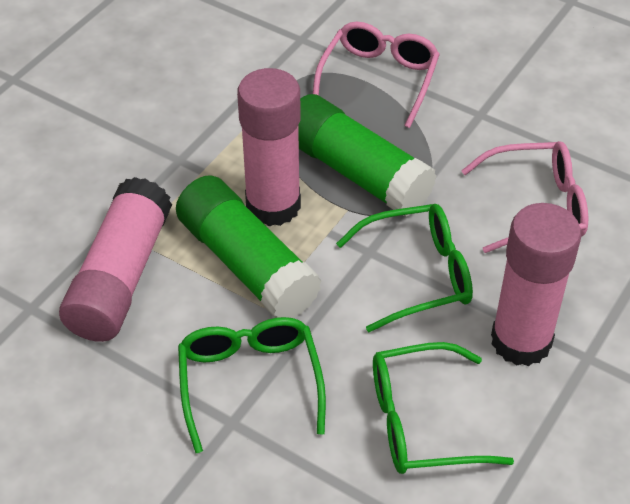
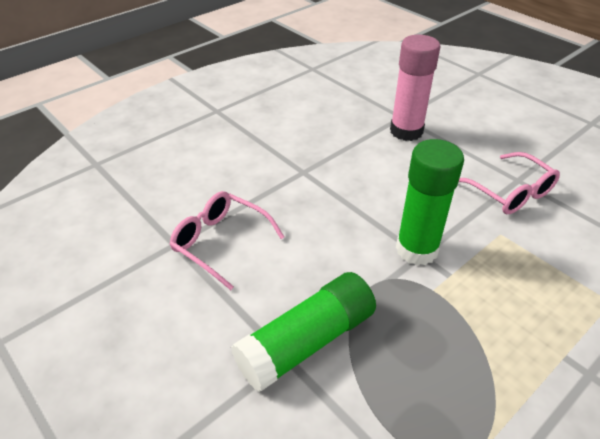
green glasses: 3 -> 0
pink glue stick: 3 -> 1

